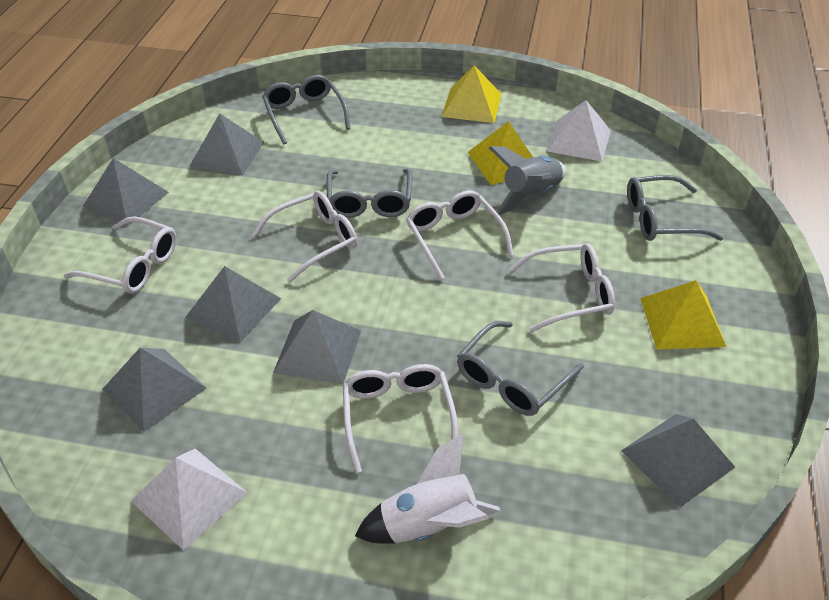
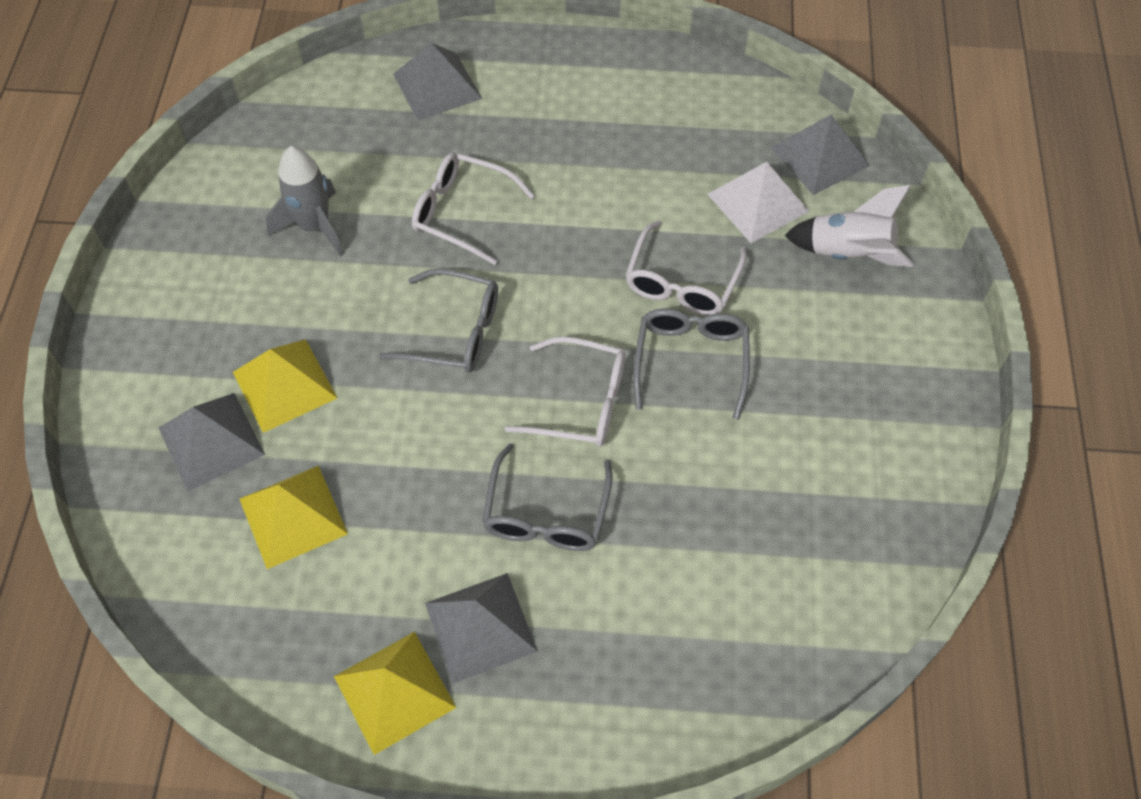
grey glasses: 4 -> 3
grey pyramid: 6 -> 4
white glasses: 5 -> 3
white pyramid: 2 -> 1

